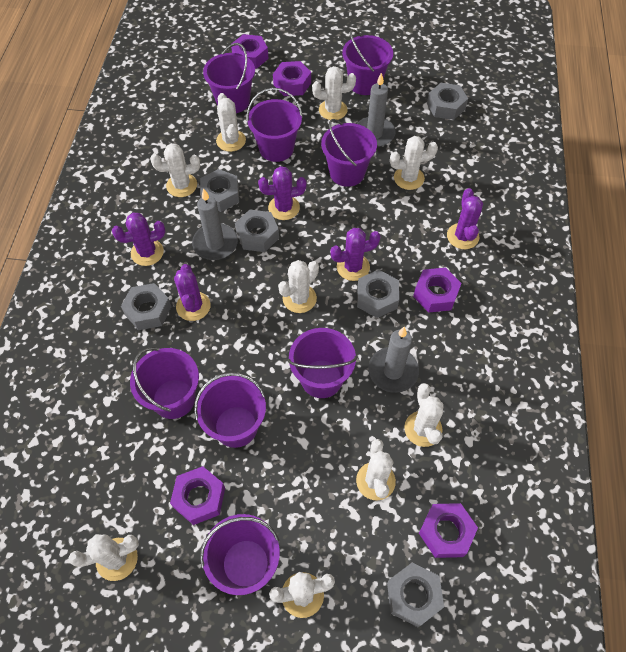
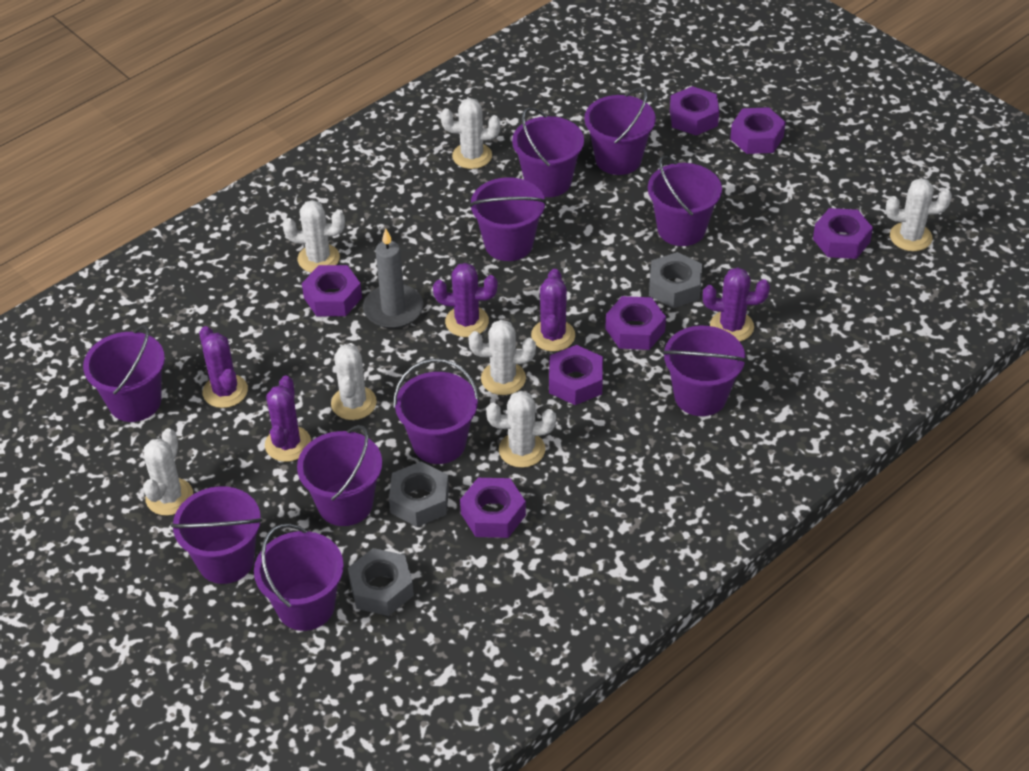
grey candle: 3 -> 1
grey nut: 6 -> 3
purple bucket: 8 -> 10
purple nut: 5 -> 7
white cactus: 9 -> 7

